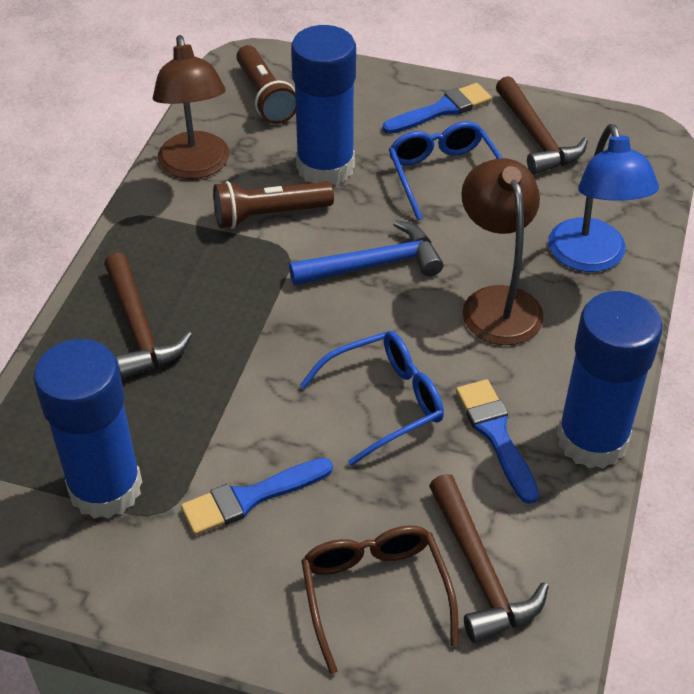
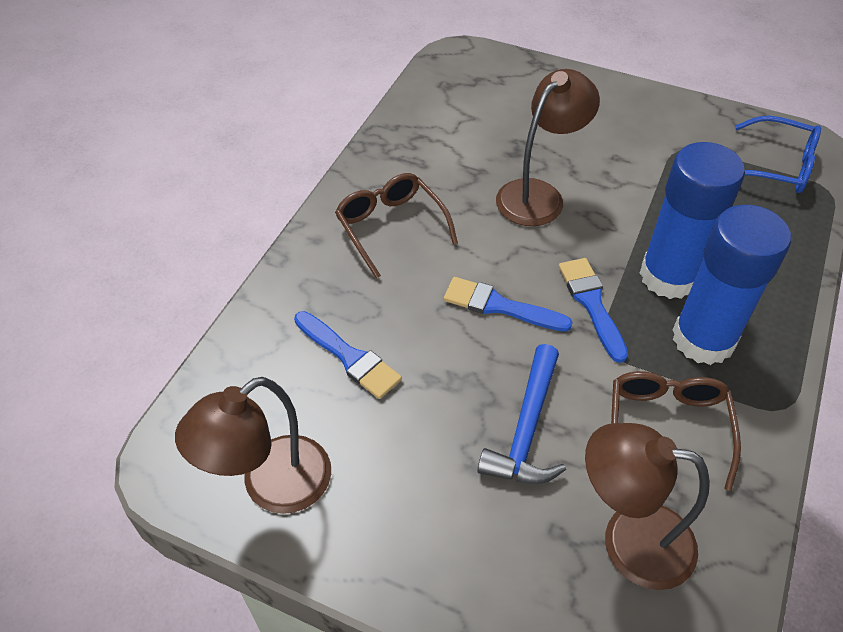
blue glasses: 2 -> 1
blue glue stick: 3 -> 2
blue lamp: 1 -> 0
brown flashlight: 2 -> 0
brown glasses: 1 -> 2
brown hammer: 3 -> 0
brown lamp: 2 -> 3

